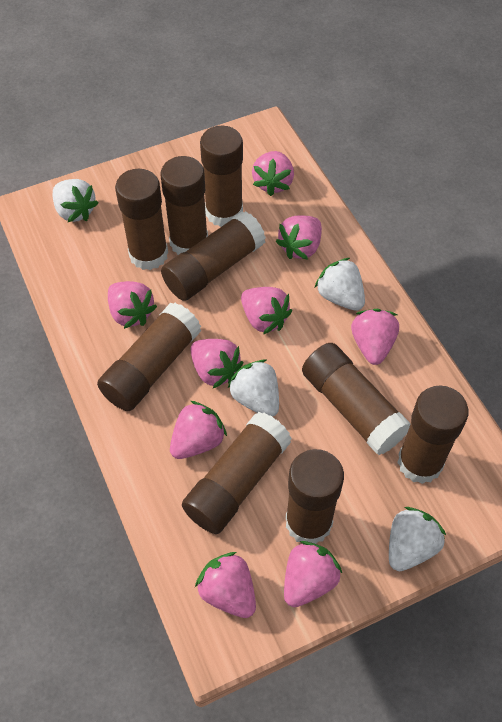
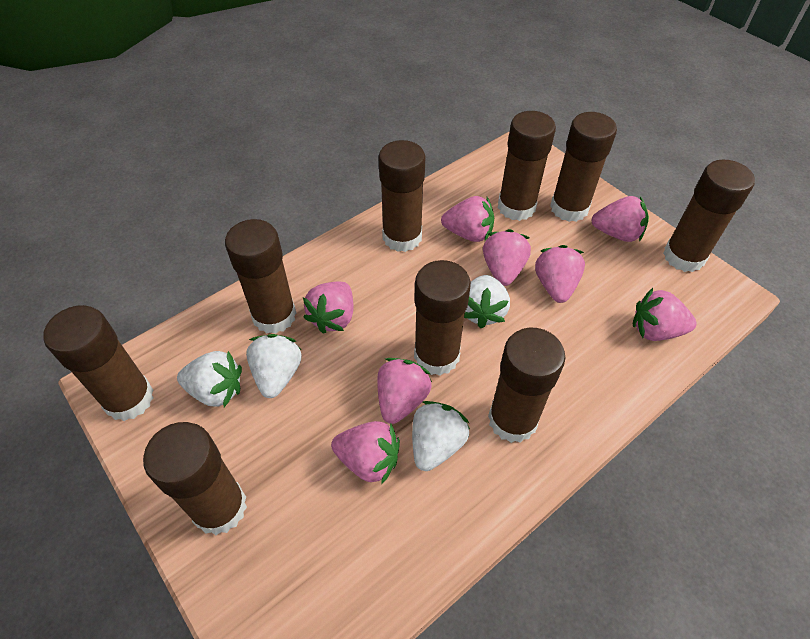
pink strawberry: 9 -> 8

